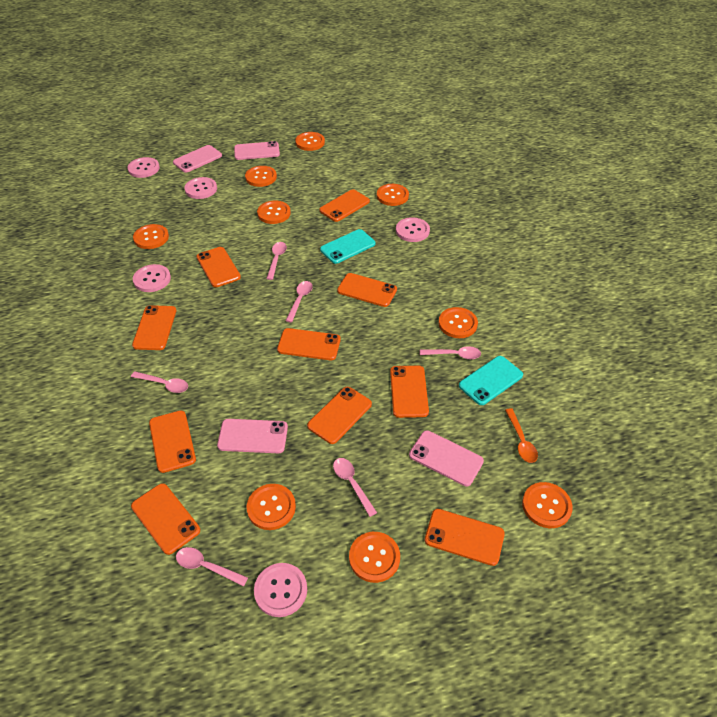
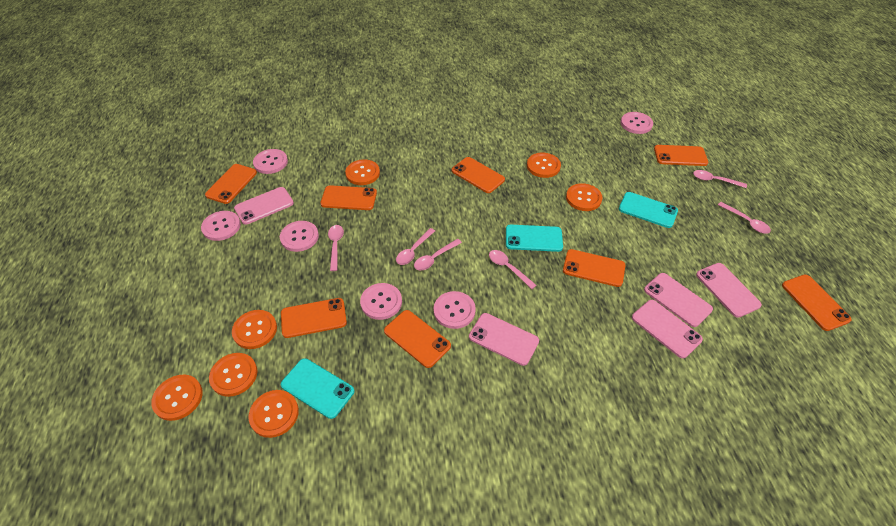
orange button: 9 -> 7
orange phone: 10 -> 8
orange spoon: 1 -> 0
pink button: 5 -> 6
pink phone: 4 -> 5
turquoise phone: 2 -> 3

